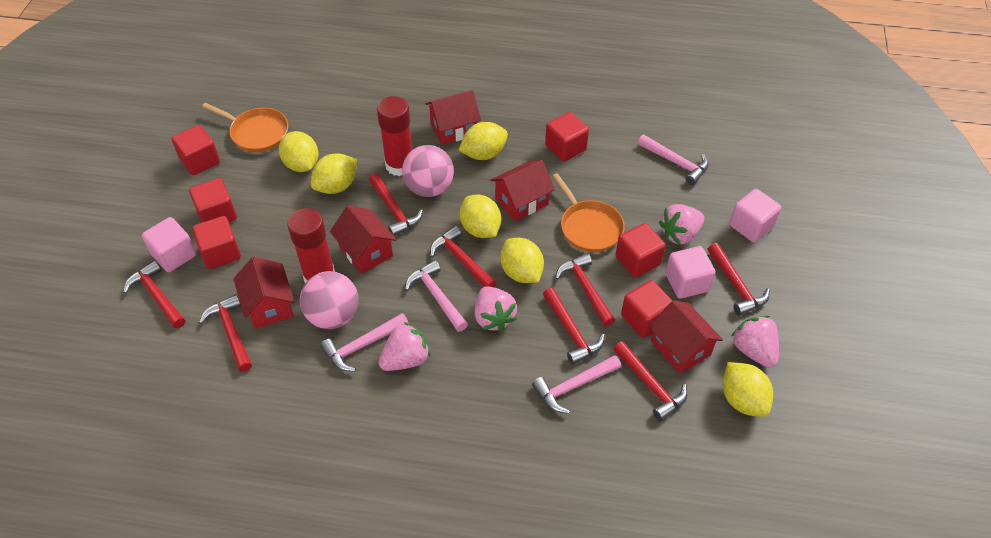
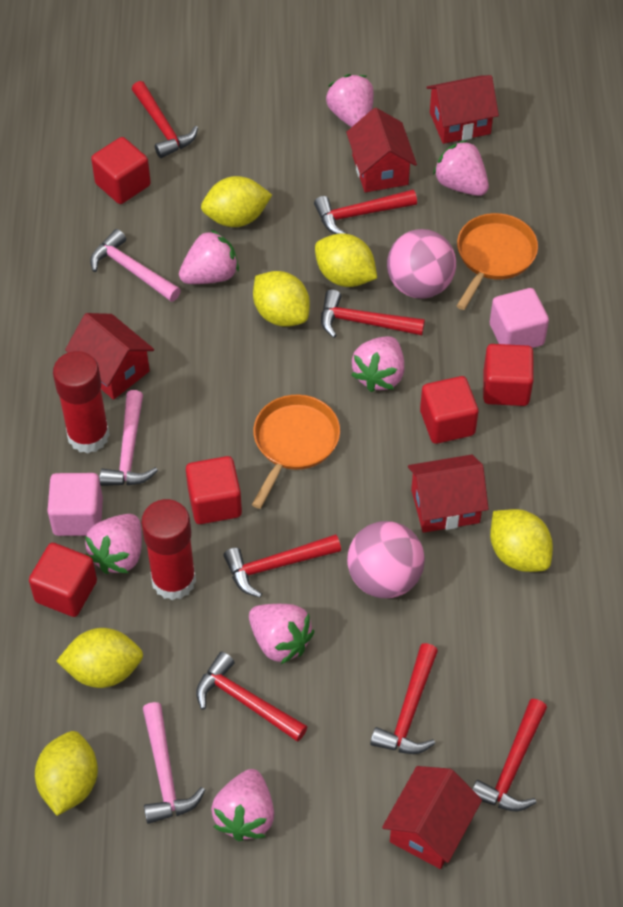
pink cube: 3 -> 2
pink hammer: 4 -> 3
pink strawberry: 4 -> 7
red cube: 6 -> 5
red hammer: 8 -> 7

